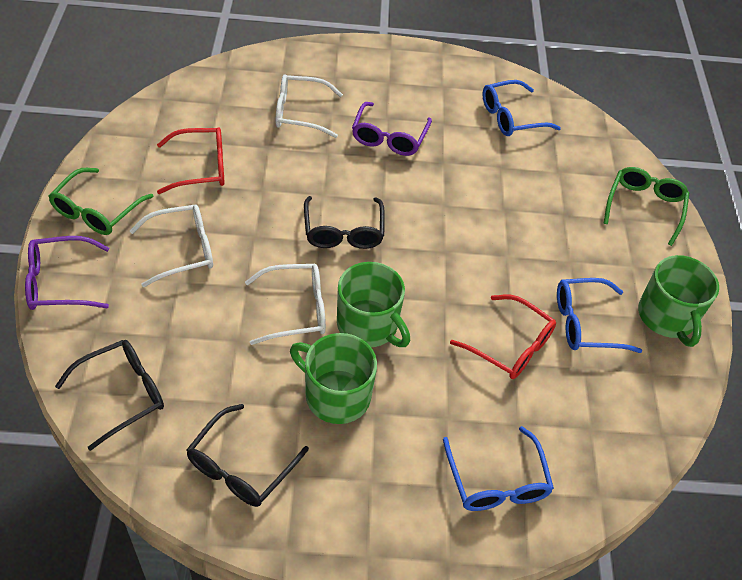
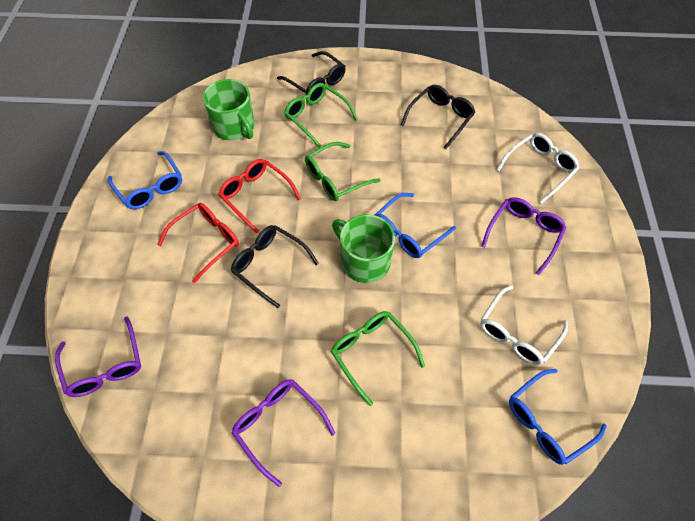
green glasses: 2 -> 3
green mug: 3 -> 2
purple glasses: 2 -> 3
white glasses: 3 -> 2

